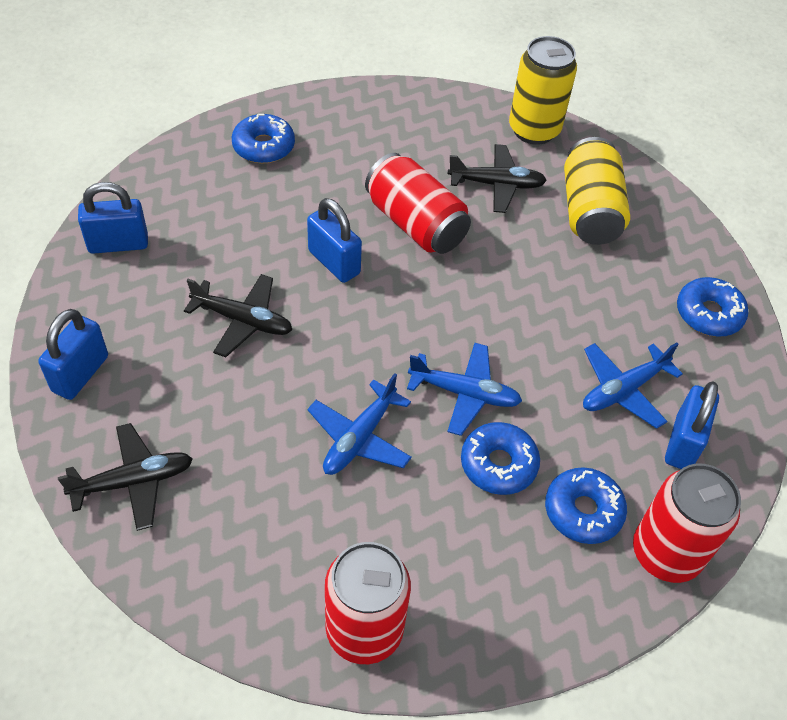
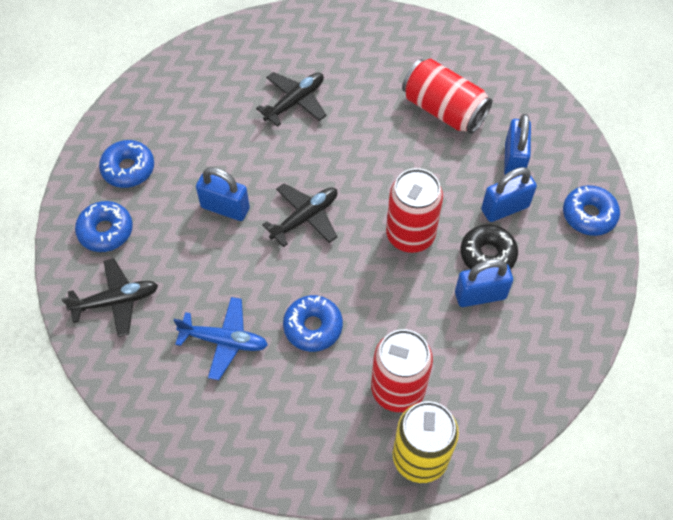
black donut: 0 -> 1
blue plane: 3 -> 1
yellow can: 2 -> 1

